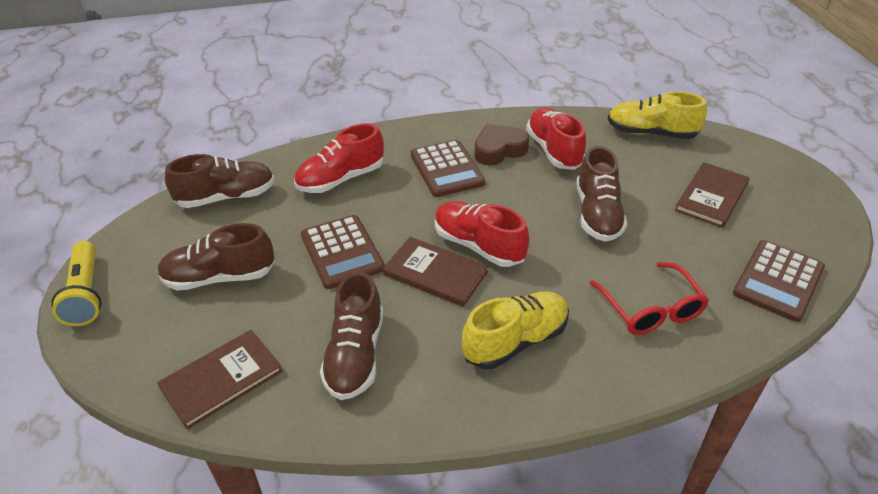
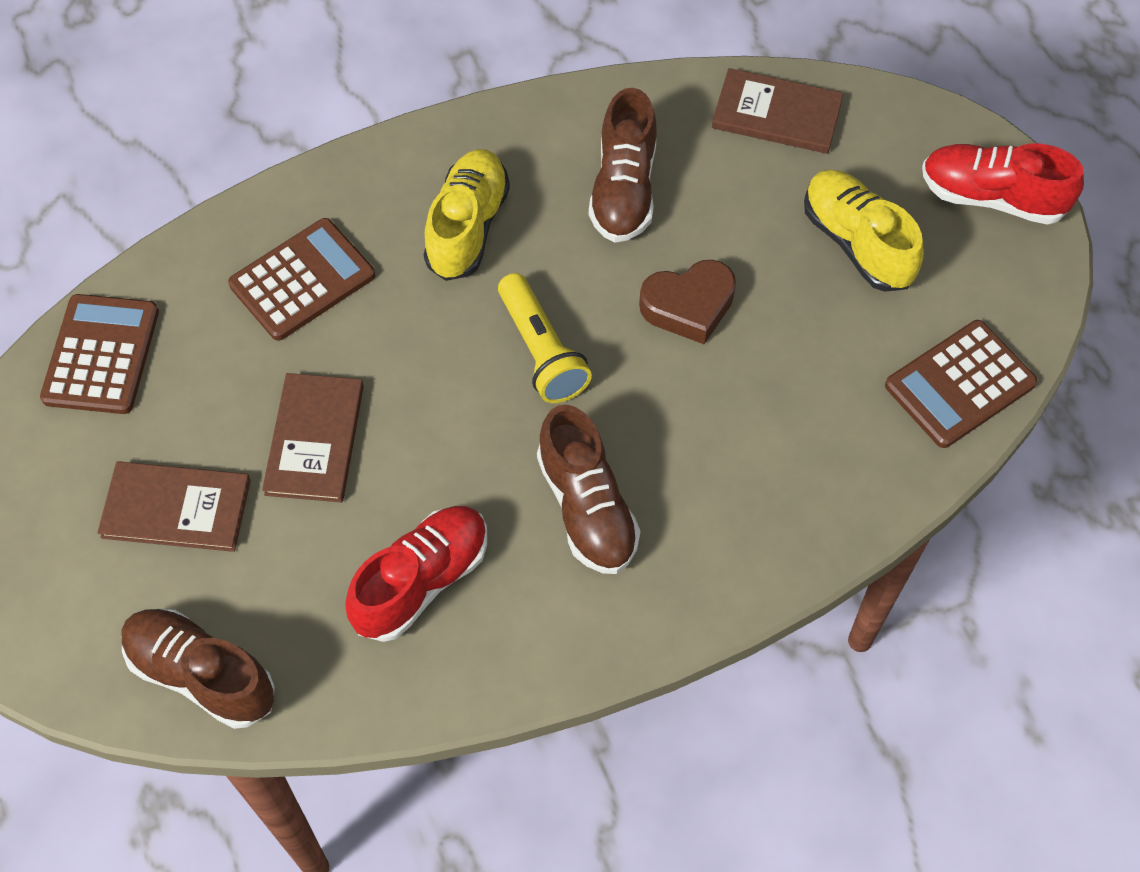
brown shoe: 4 -> 3
red glasses: 1 -> 0
red shoe: 3 -> 2

